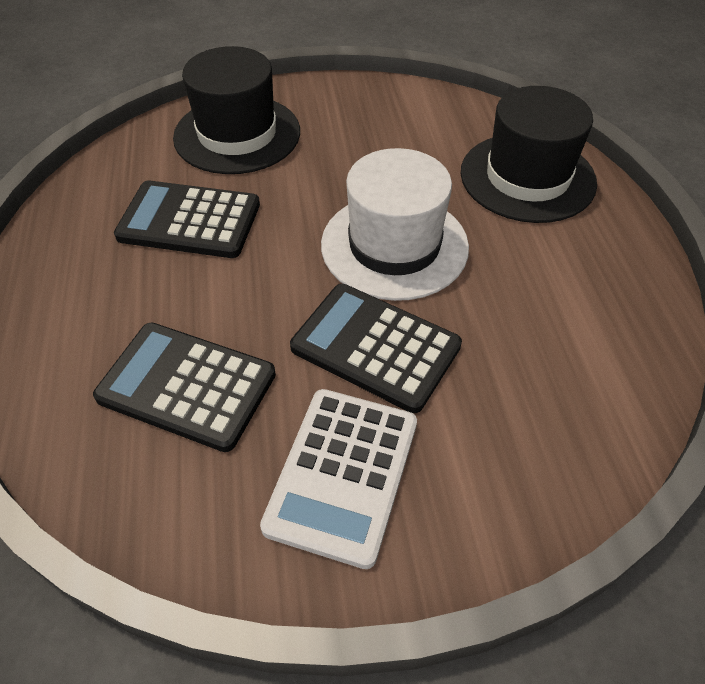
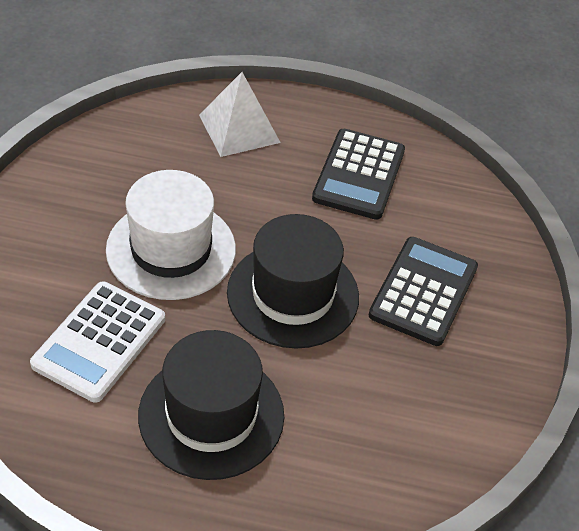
black calculator: 3 -> 2
white pyramid: 0 -> 1

